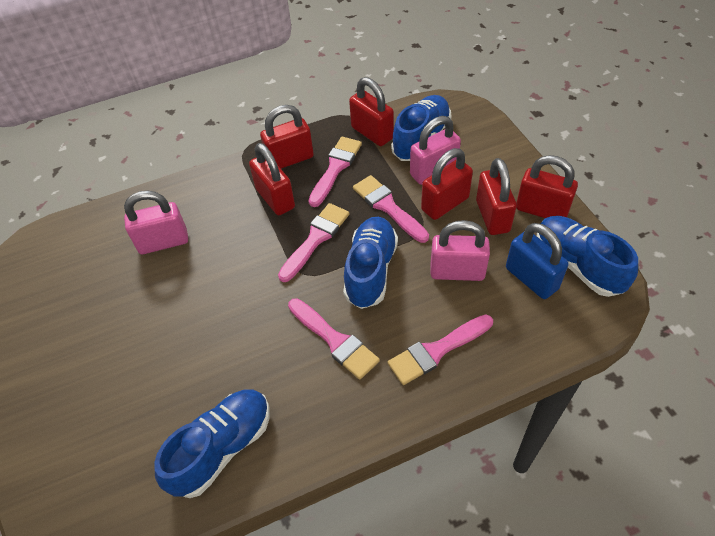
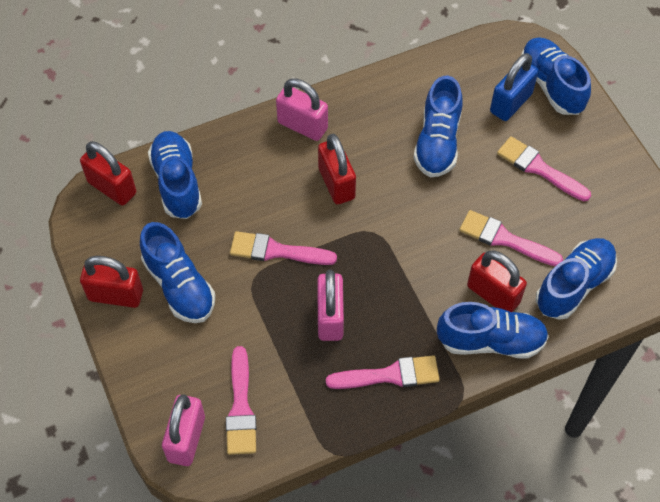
blue shoe: 4 -> 6
red padlock: 6 -> 4

